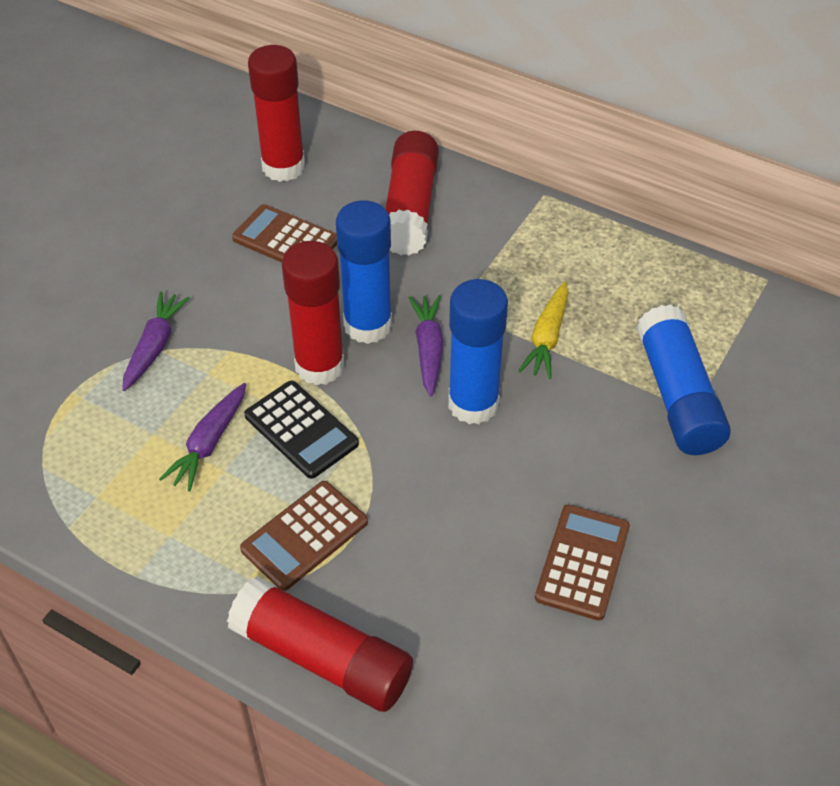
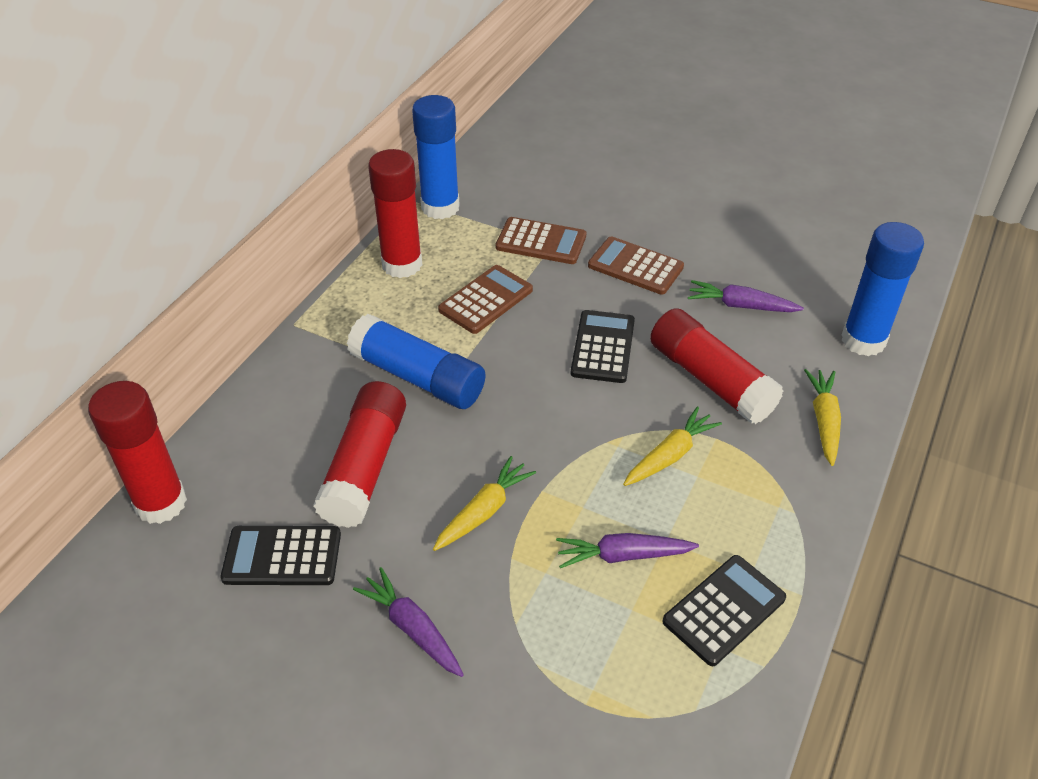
black calculator: 1 -> 3
yellow carrot: 1 -> 3

